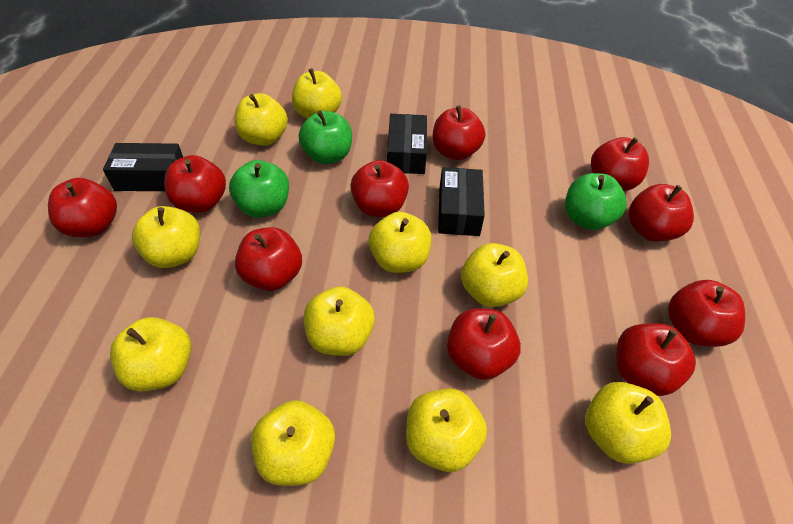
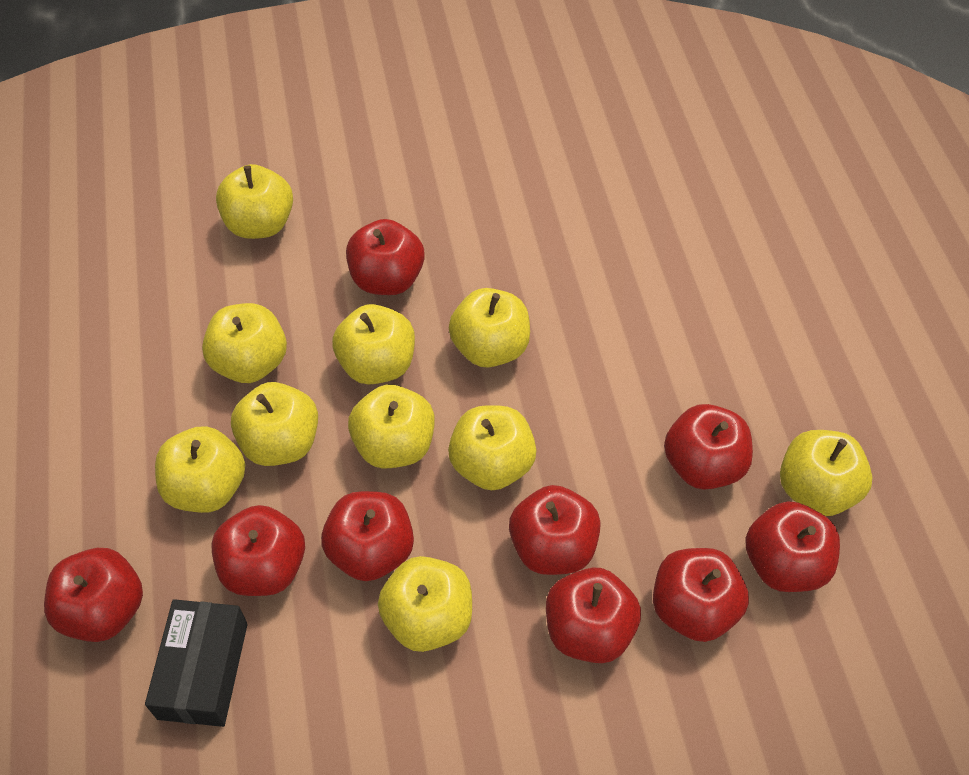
black box: 3 -> 1
green apple: 3 -> 0
red apple: 10 -> 9

